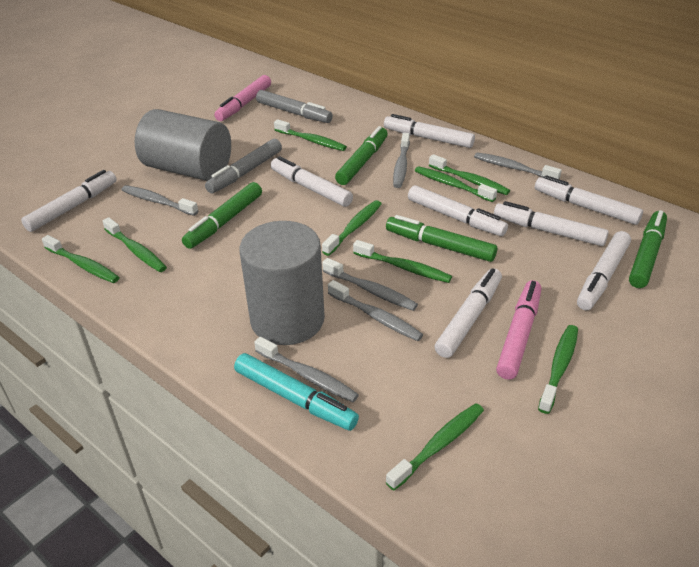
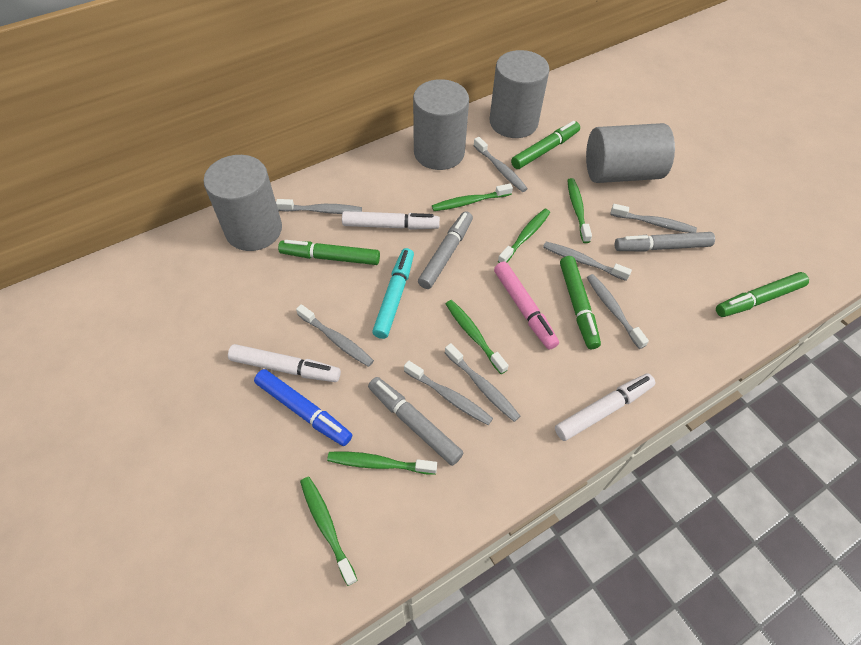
blue marker: 0 -> 1
green toothbrush: 9 -> 6
grey cylinder: 2 -> 4
grey marker: 2 -> 3
grey toothbrush: 6 -> 8
pink marker: 2 -> 1
white marker: 8 -> 3

